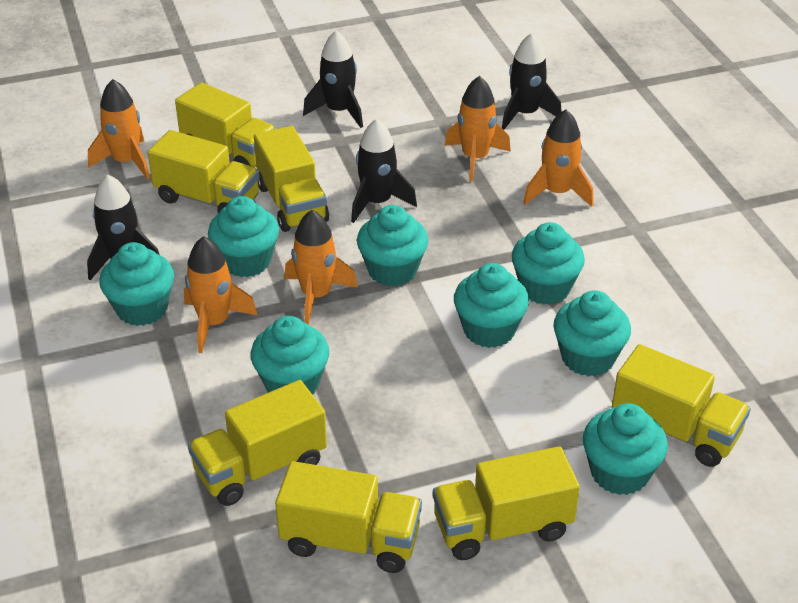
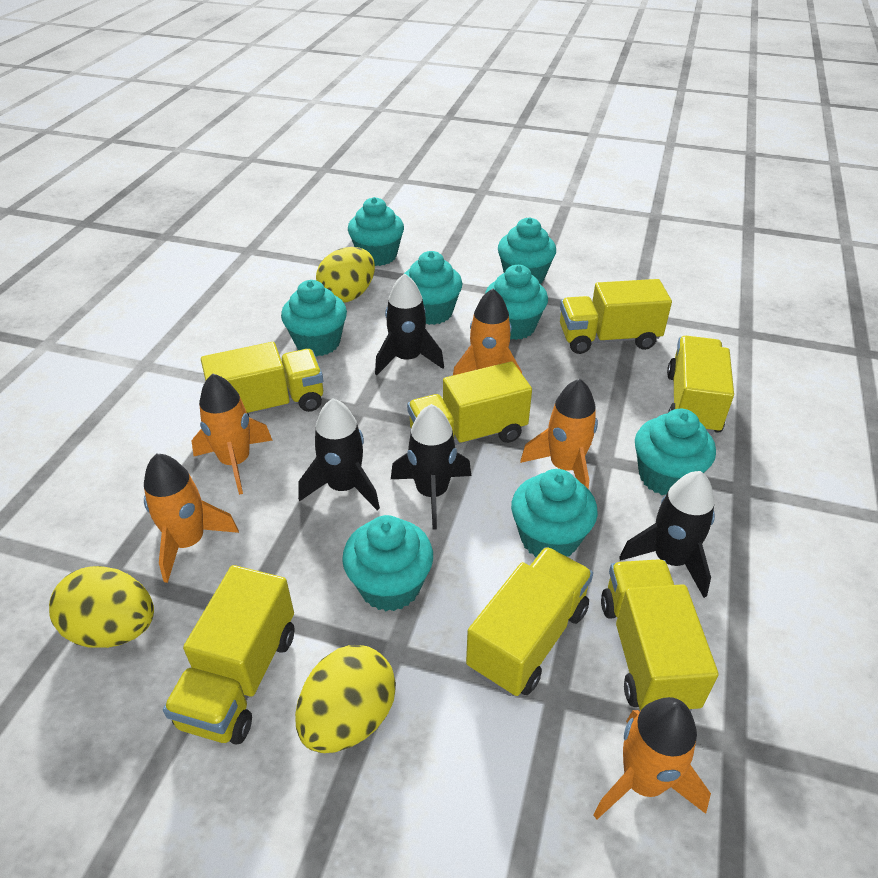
yellow egg: 0 -> 3

